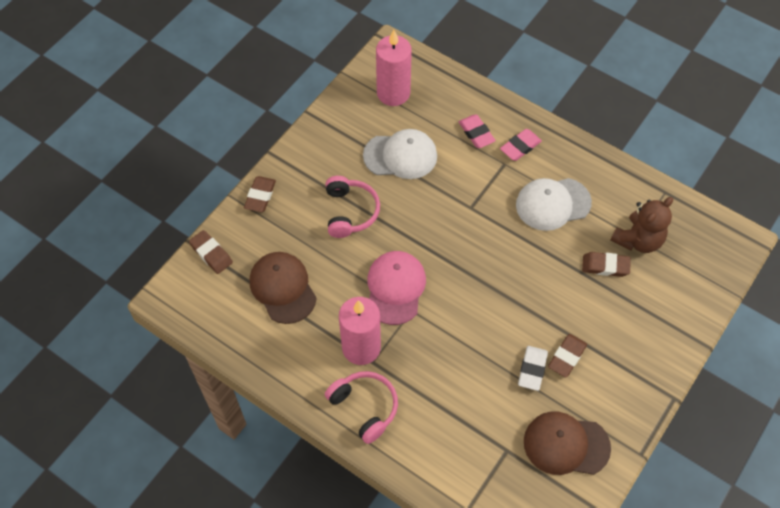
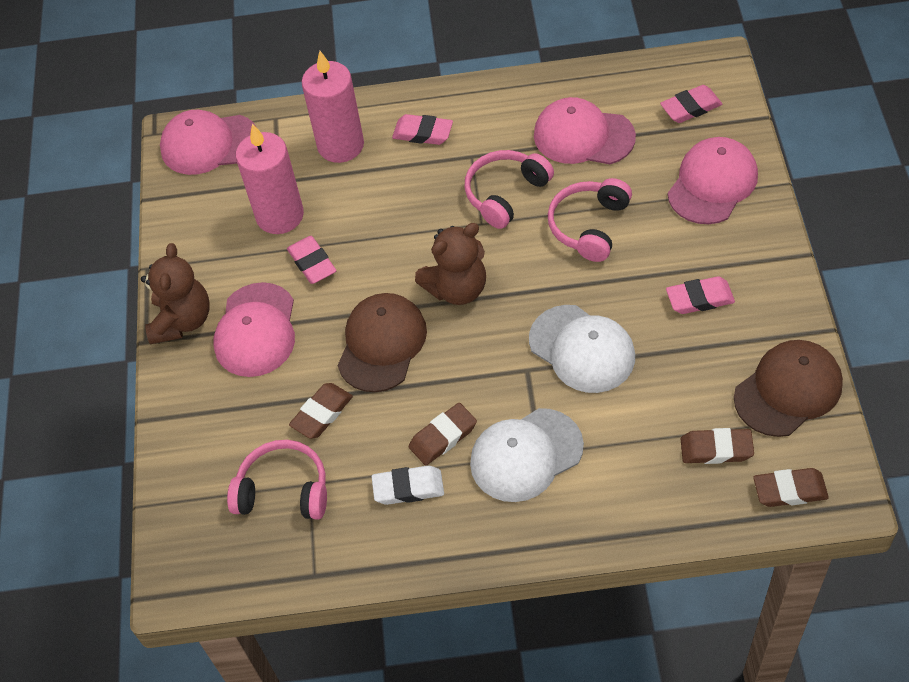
brown teddy bear: 1 -> 2
pink cap: 1 -> 4
pink eraser: 2 -> 4
pink headphones: 2 -> 3

